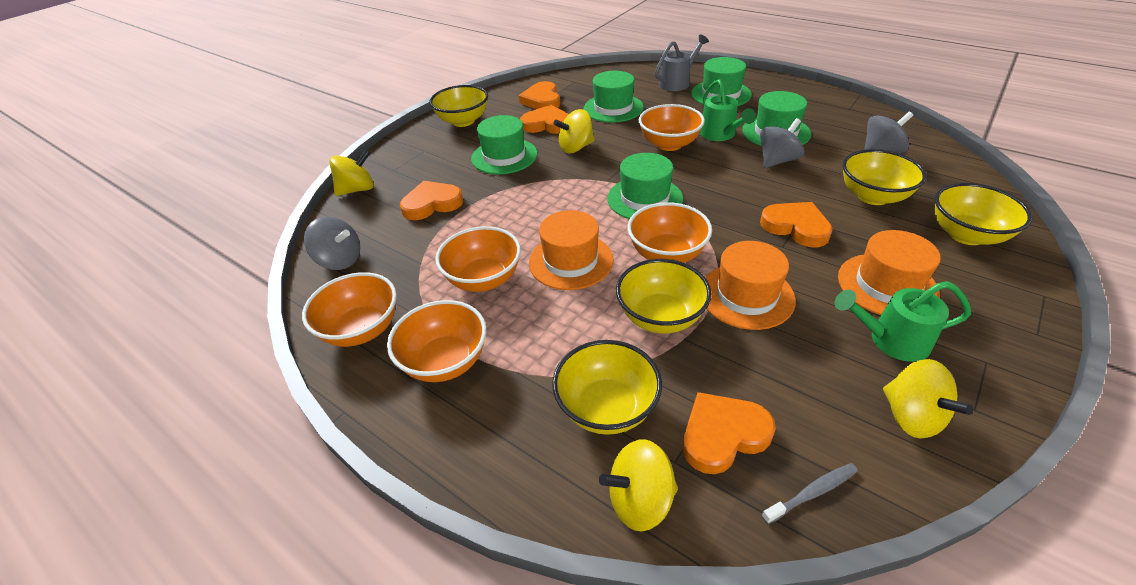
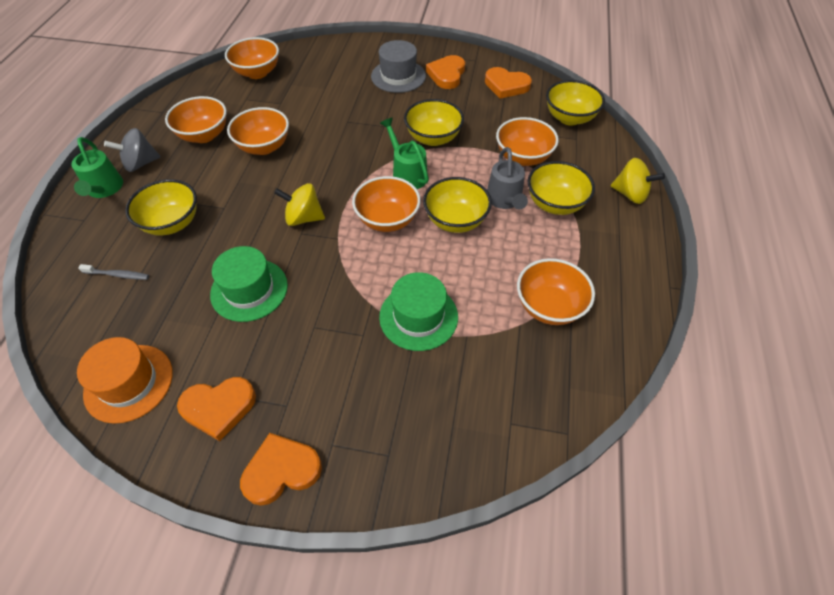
green hat: 5 -> 2
grey hat: 0 -> 1
grey spinning top: 3 -> 1
orange bowl: 5 -> 6
orange hat: 3 -> 1
orange heart: 5 -> 4
yellow spinning top: 4 -> 2

